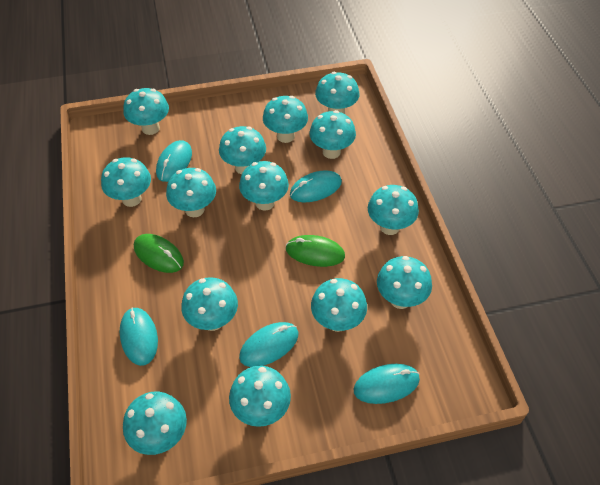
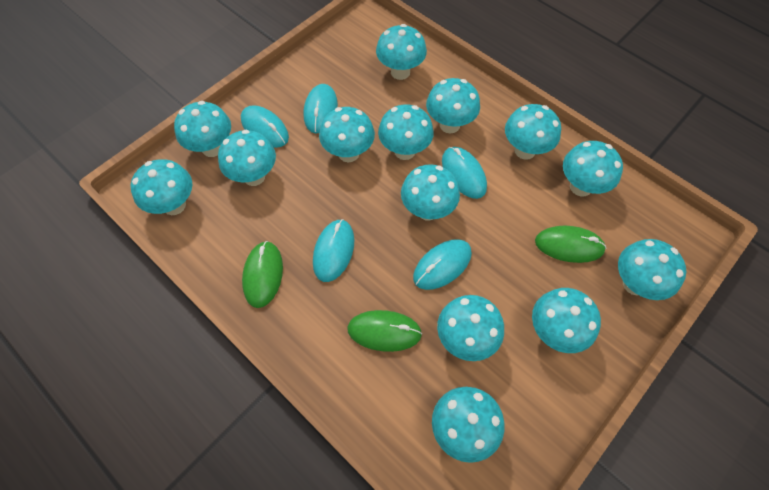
green mouse: 2 -> 3

